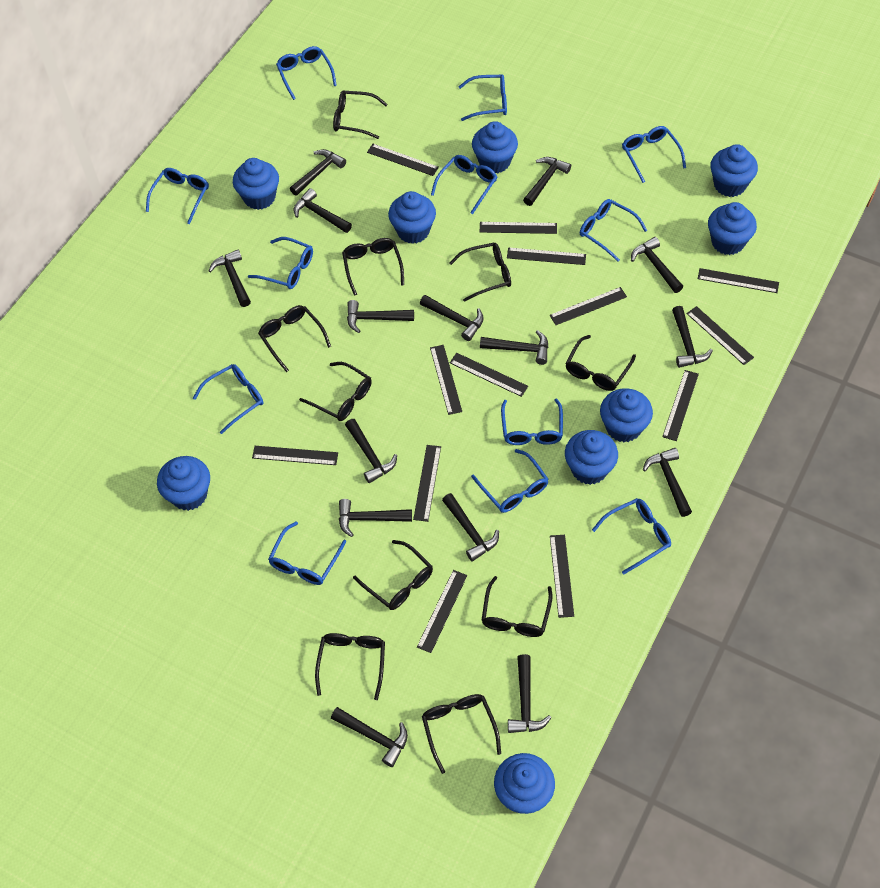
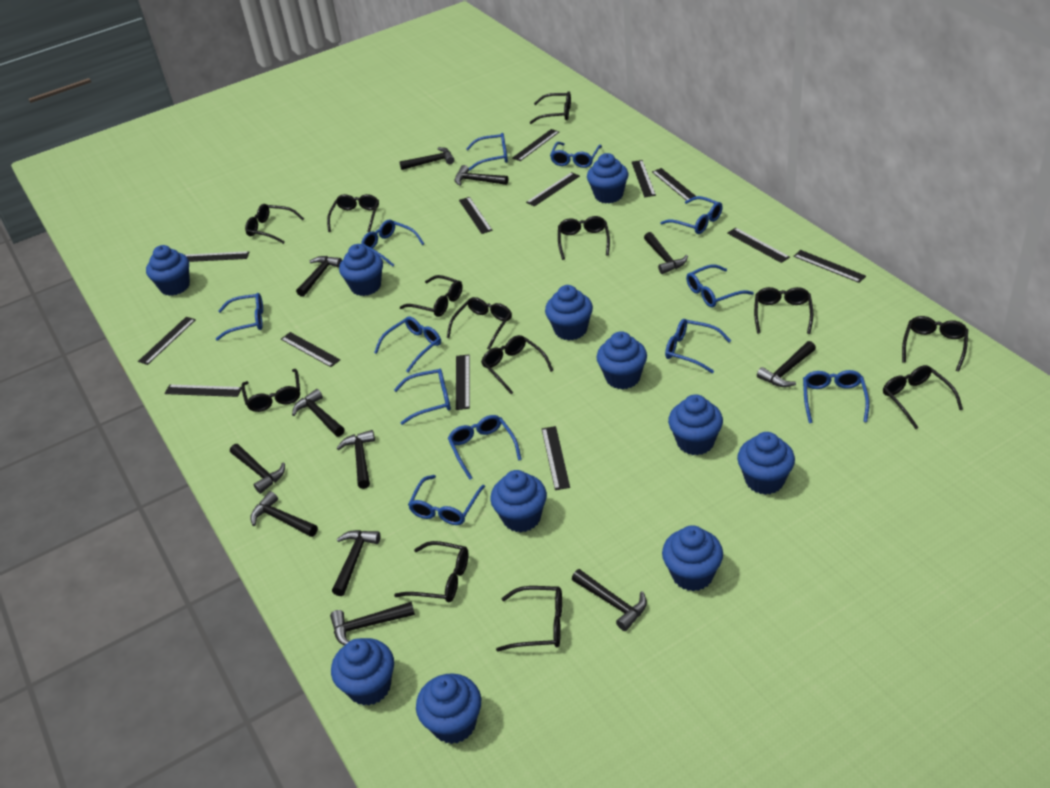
black glasses: 10 -> 13
black hammer: 15 -> 12
blue cupcake: 9 -> 11

